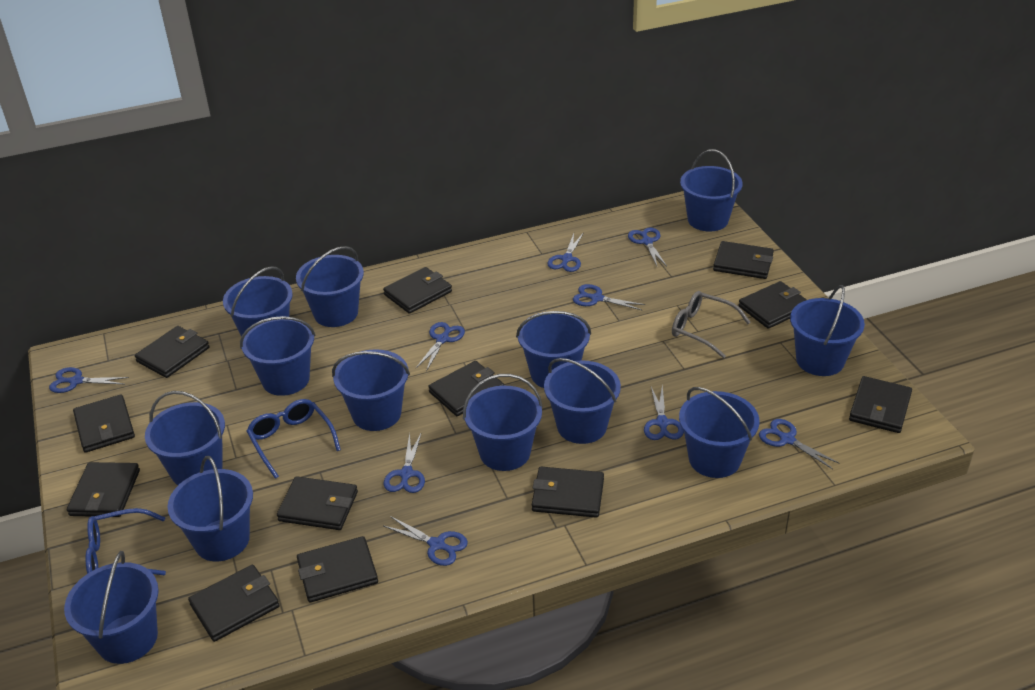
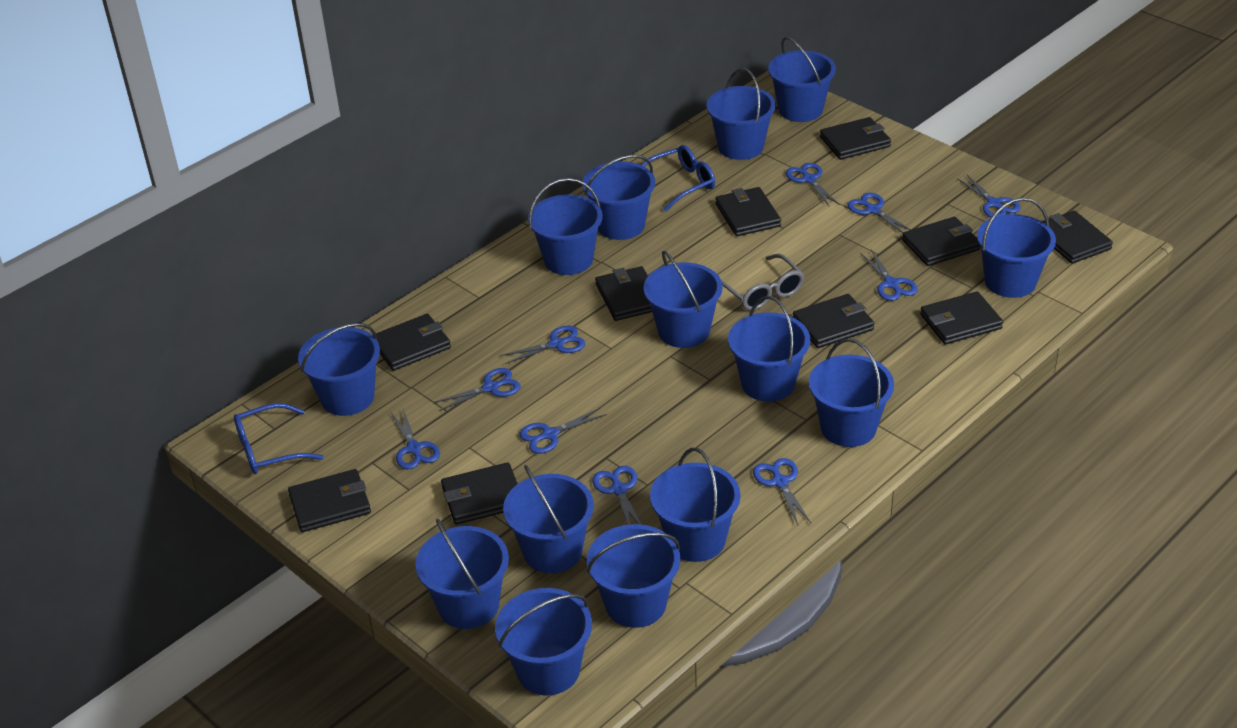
black wallet: 12 -> 10
blue bucket: 13 -> 14
blue scissors: 9 -> 10

